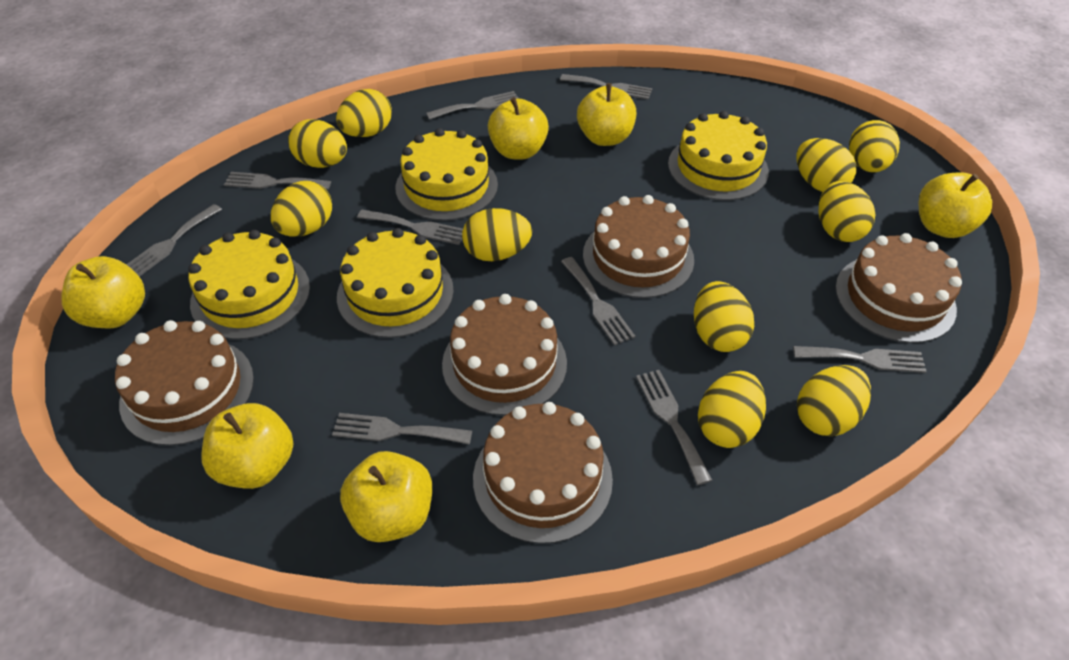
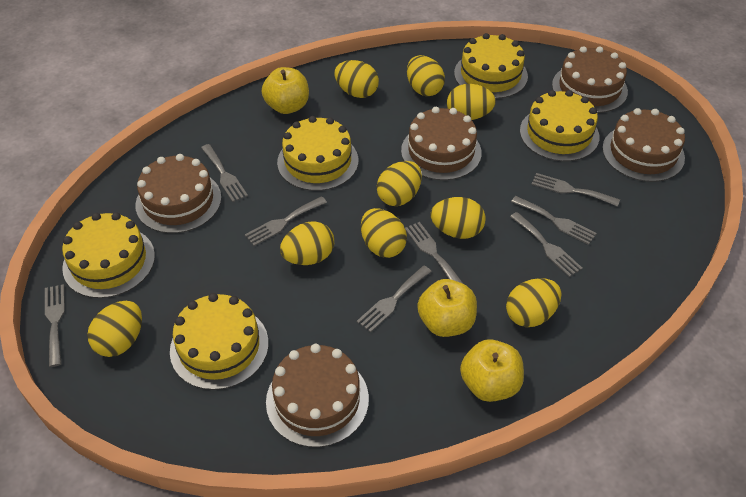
grey fork: 9 -> 8
yellow apple: 6 -> 3
yellow cake: 4 -> 5
yellow egg: 10 -> 9

